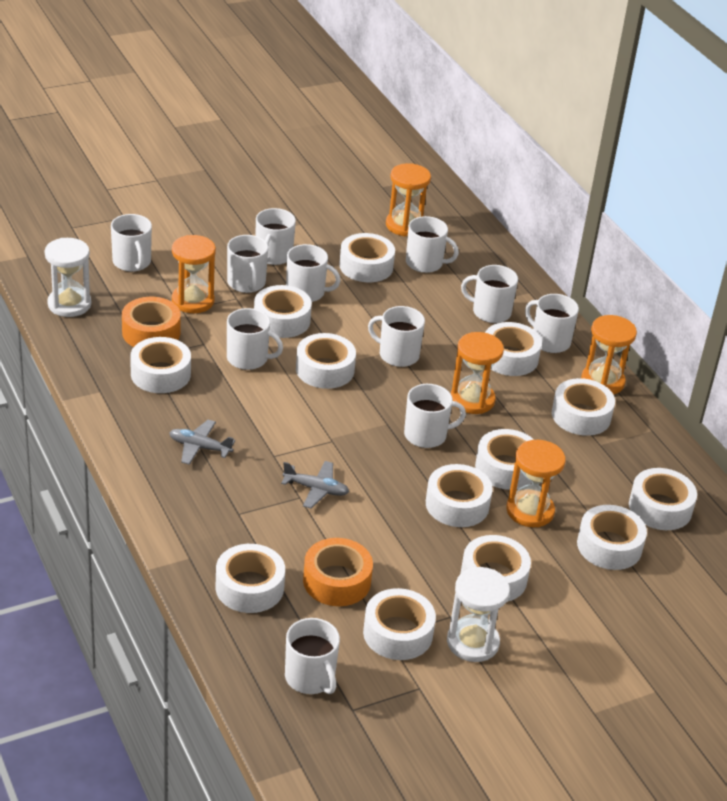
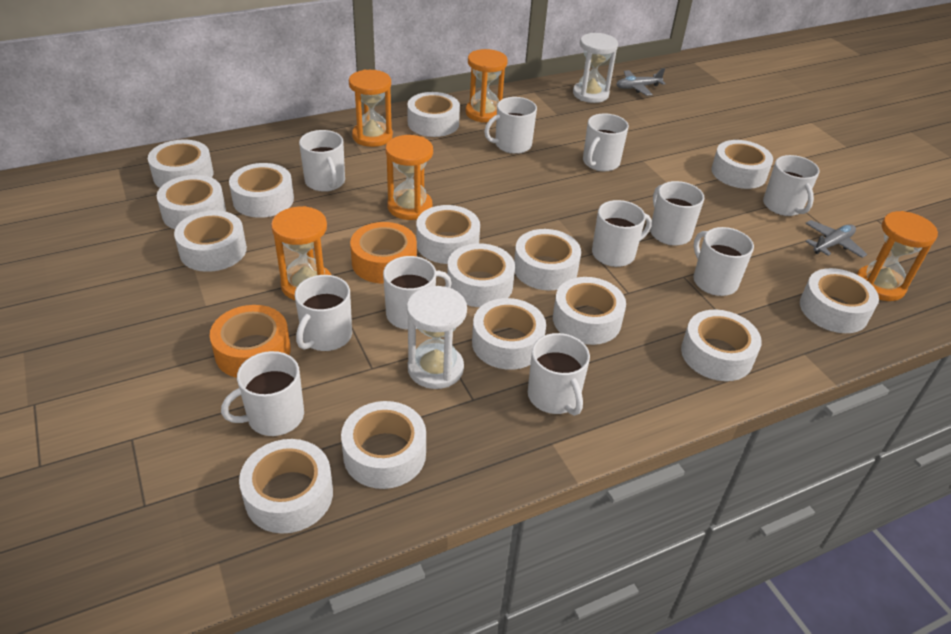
white tape: 13 -> 15

